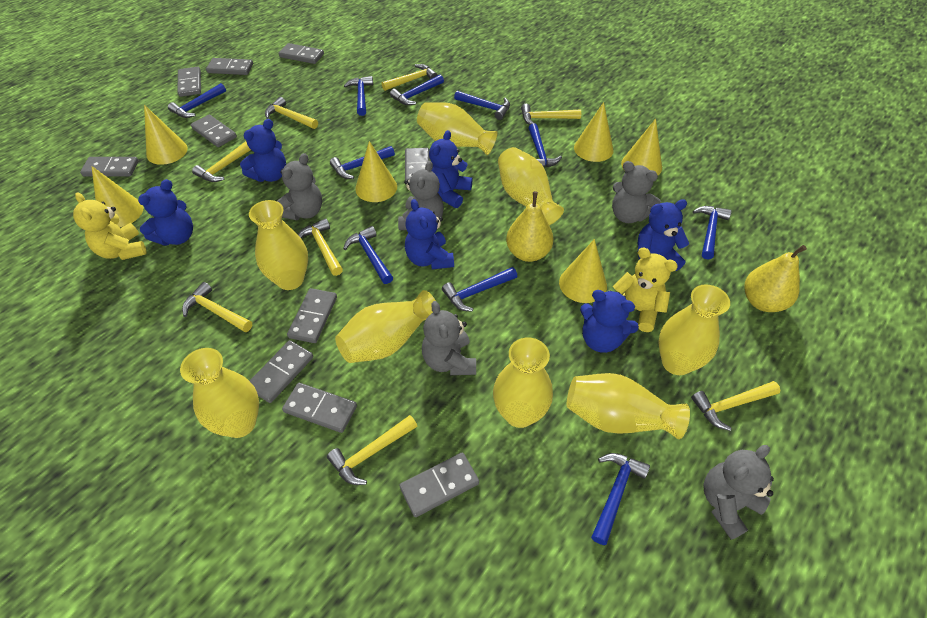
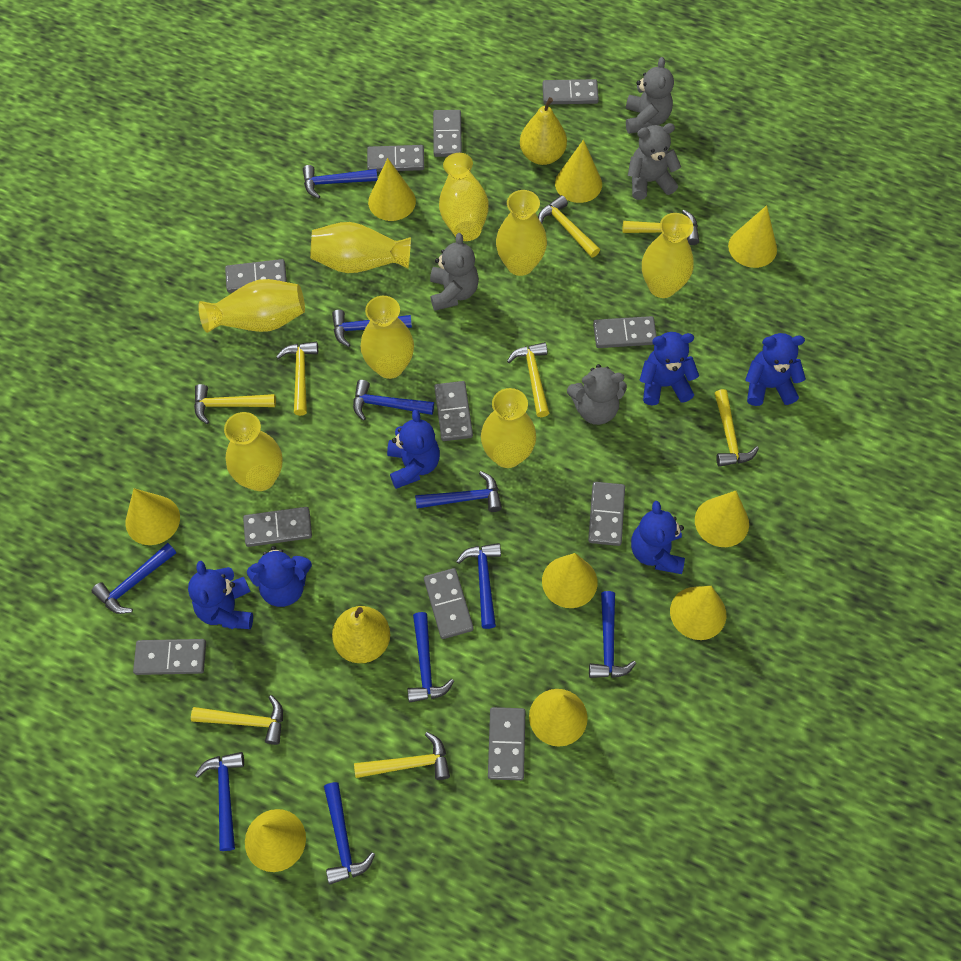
grey domino: 10 -> 11
grey teddy bear: 5 -> 4
yellow cone: 6 -> 9
yellow teddy bear: 2 -> 0

